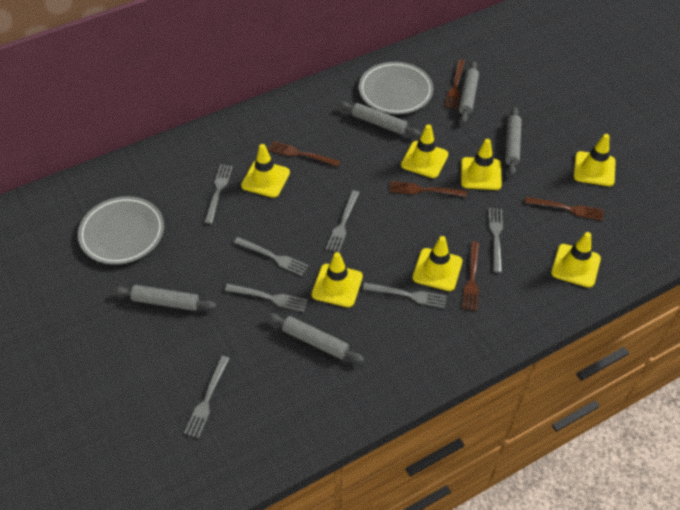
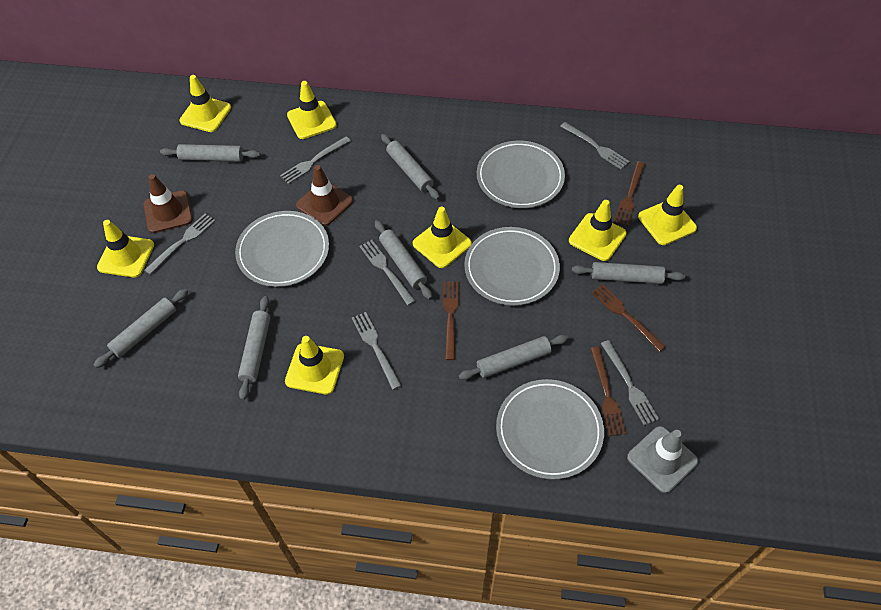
brown fork: 5 -> 4
brown traffic cone: 0 -> 2
grey fork: 7 -> 6
grey plate: 2 -> 4
grey rolling pin: 5 -> 7
grey traffic cone: 0 -> 1

